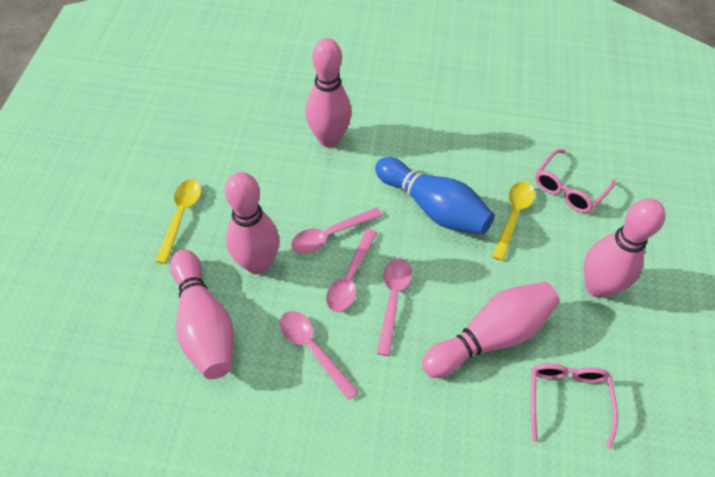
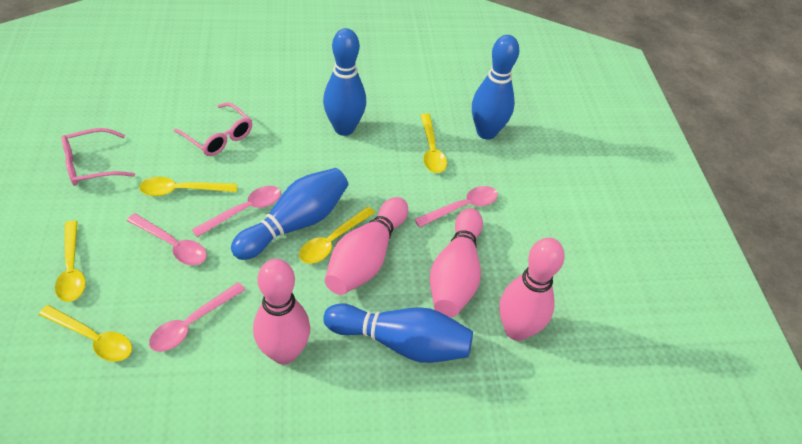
blue bowling pin: 1 -> 4
pink bowling pin: 5 -> 4
yellow spoon: 2 -> 5

